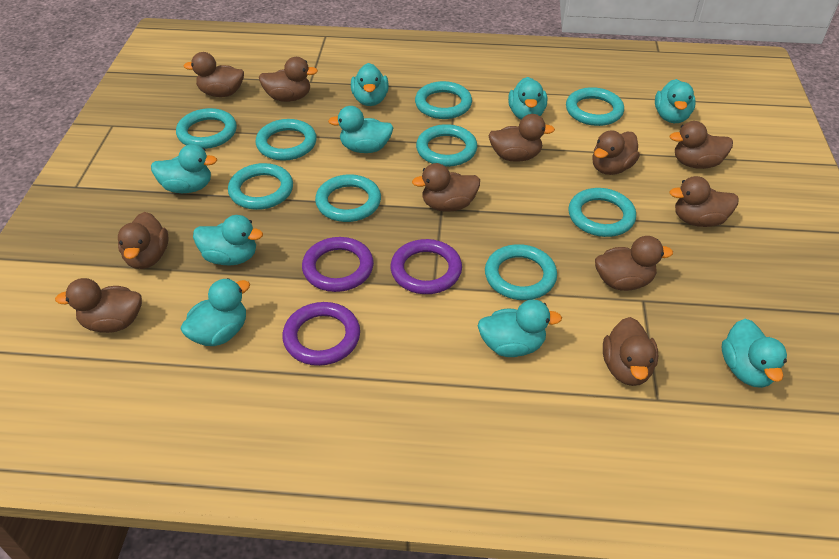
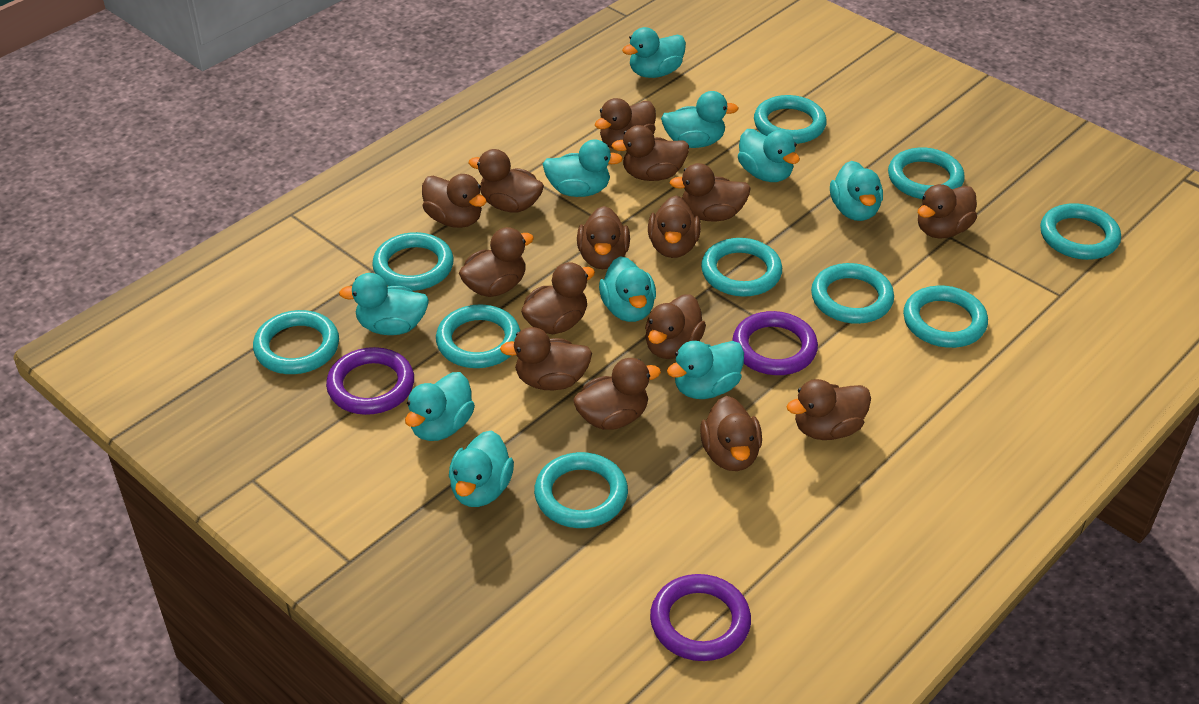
brown duck: 11 -> 15
turquoise duck: 9 -> 10
turquoise ring: 9 -> 10

